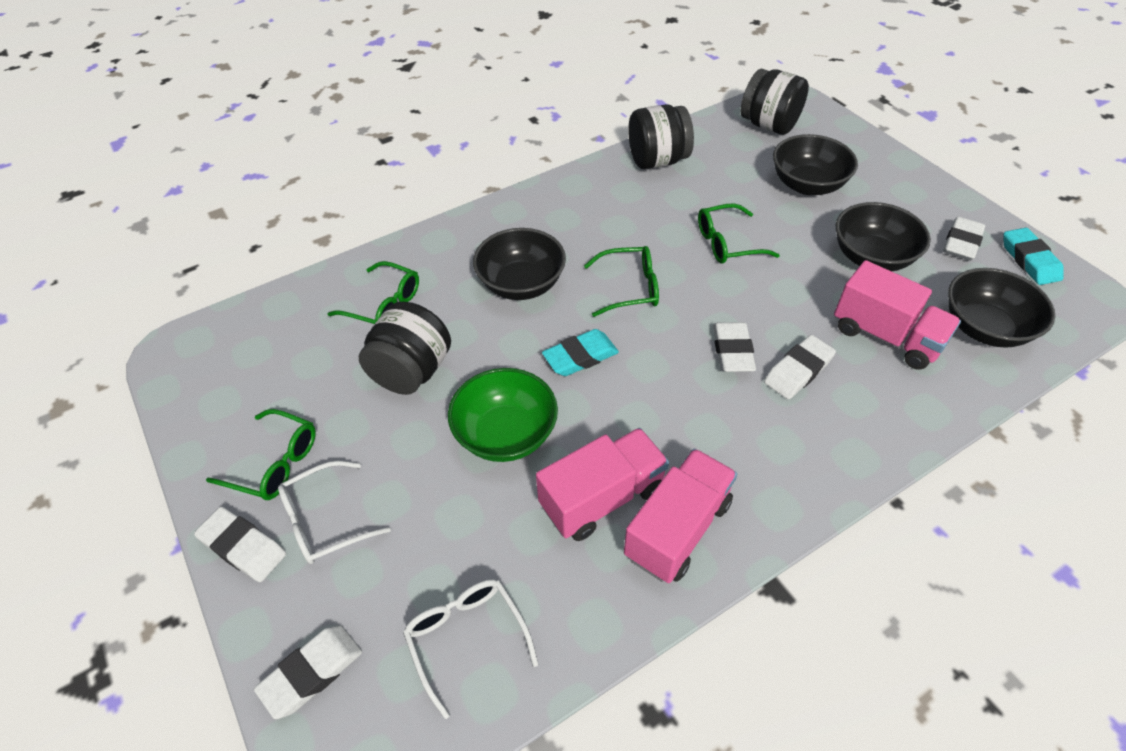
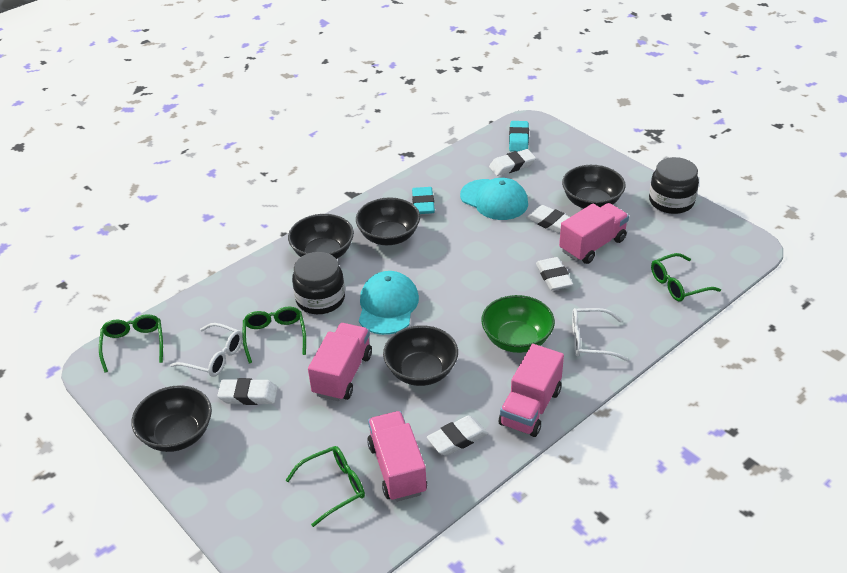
black bowl: 4 -> 5
black jar: 3 -> 2
pink truck: 3 -> 4
turquoise cap: 0 -> 2

